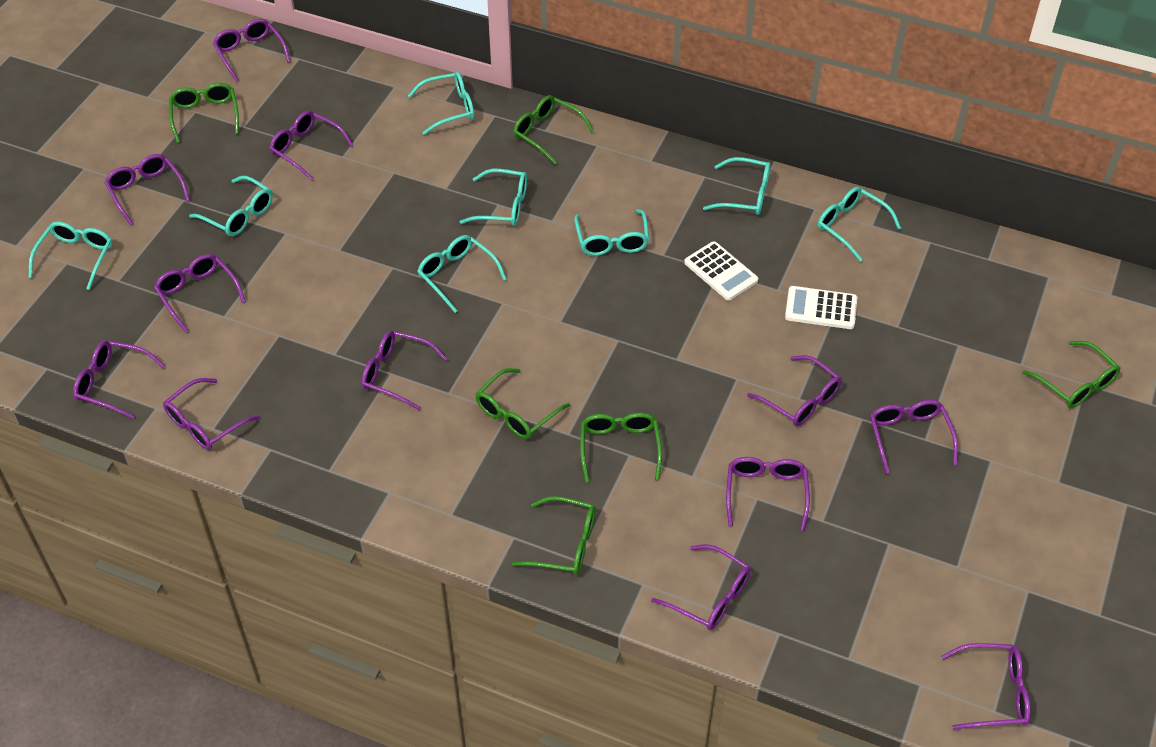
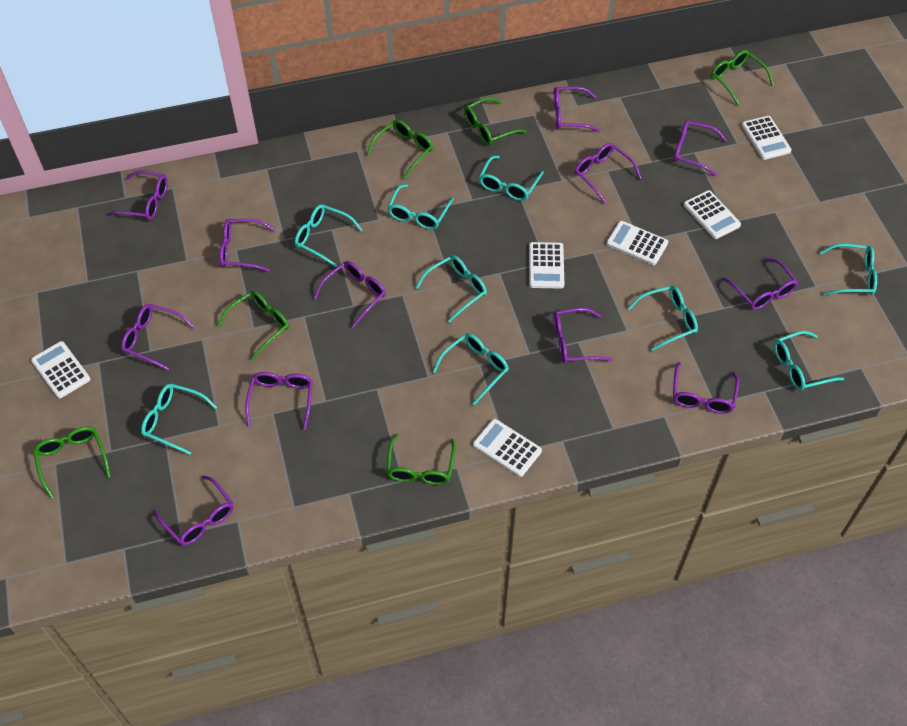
turquoise glasses: 8 -> 9
white calculator: 2 -> 6

